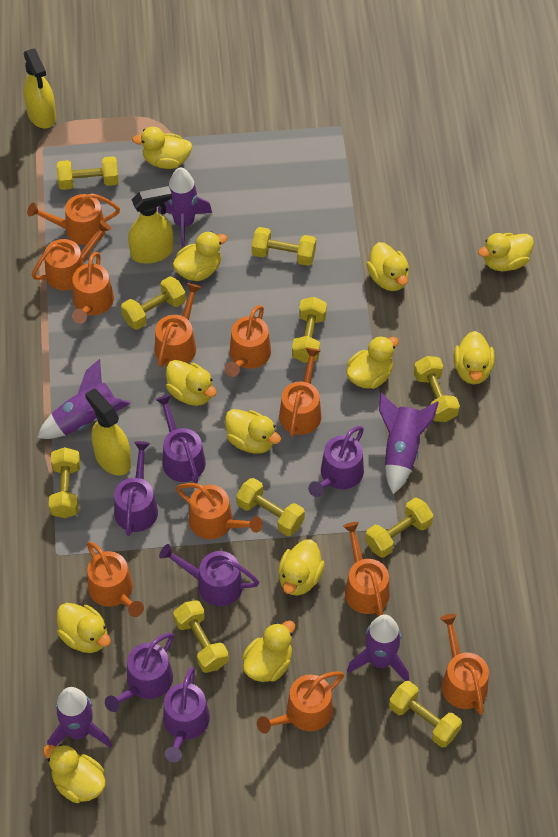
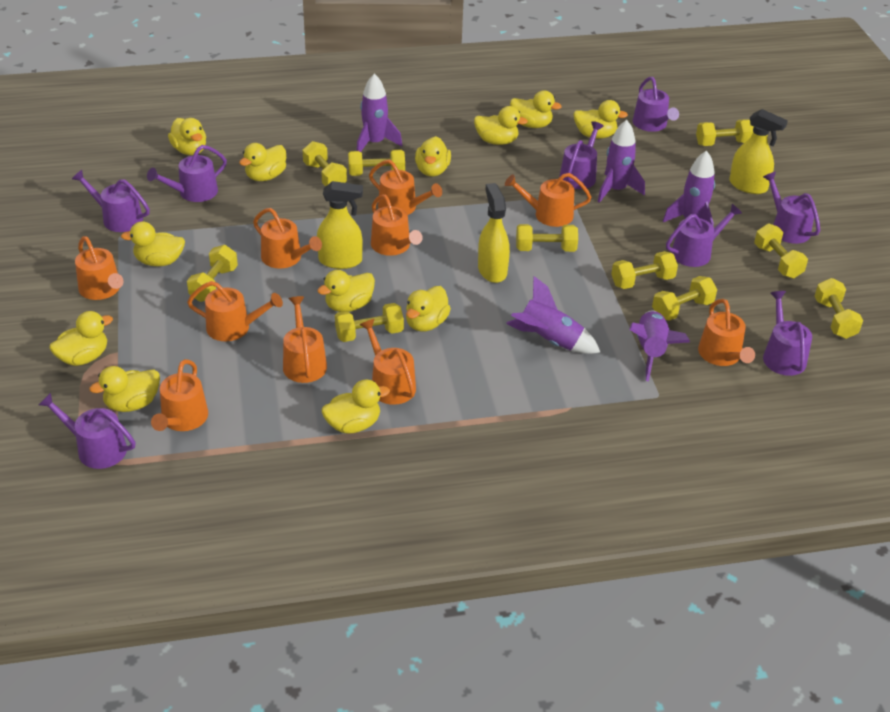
orange watering can: 11 -> 10
purple watering can: 6 -> 8

